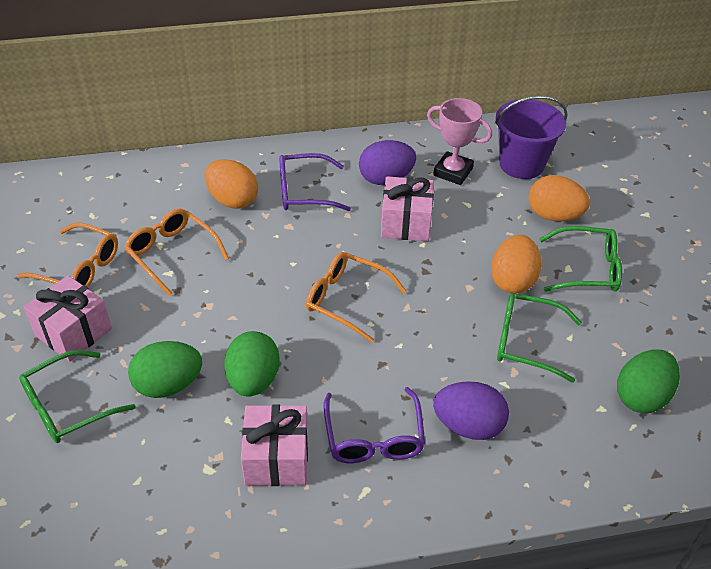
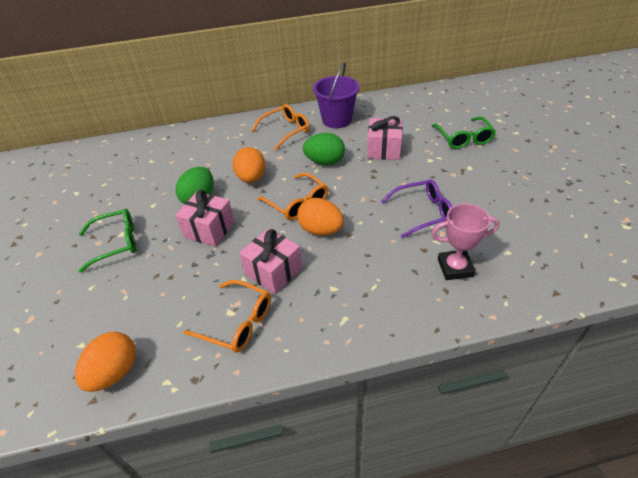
green egg: 3 -> 2
green glasses: 3 -> 2
purple egg: 2 -> 0
purple glasses: 2 -> 1

